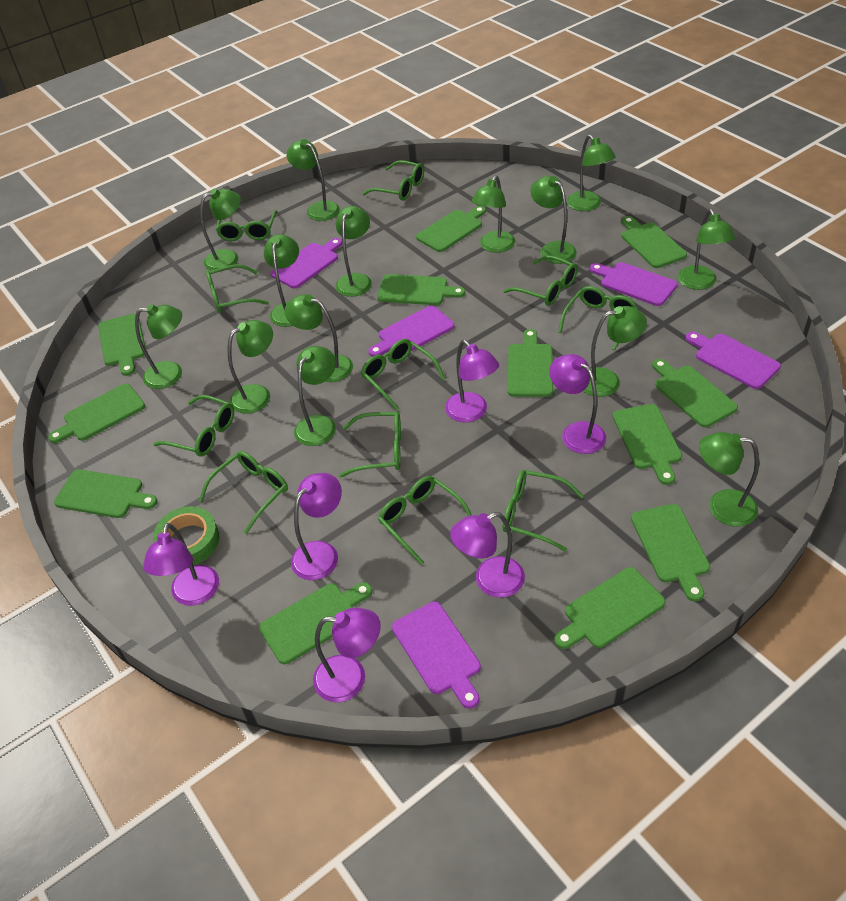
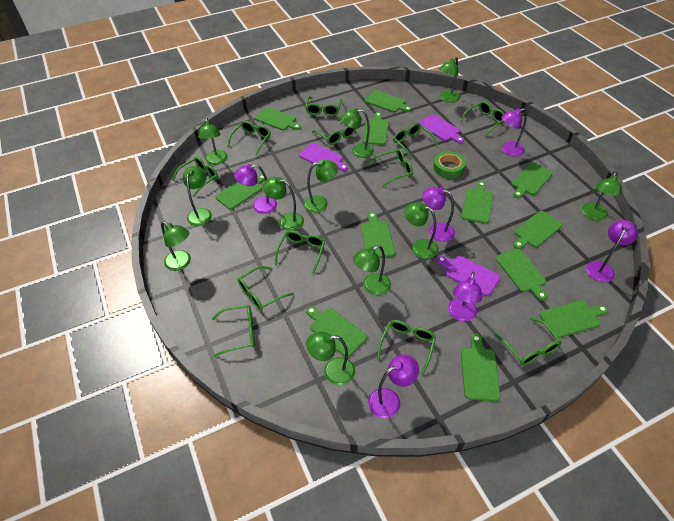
green glasses: 11 -> 12
green lamp: 14 -> 11
purple cutting board: 5 -> 3

